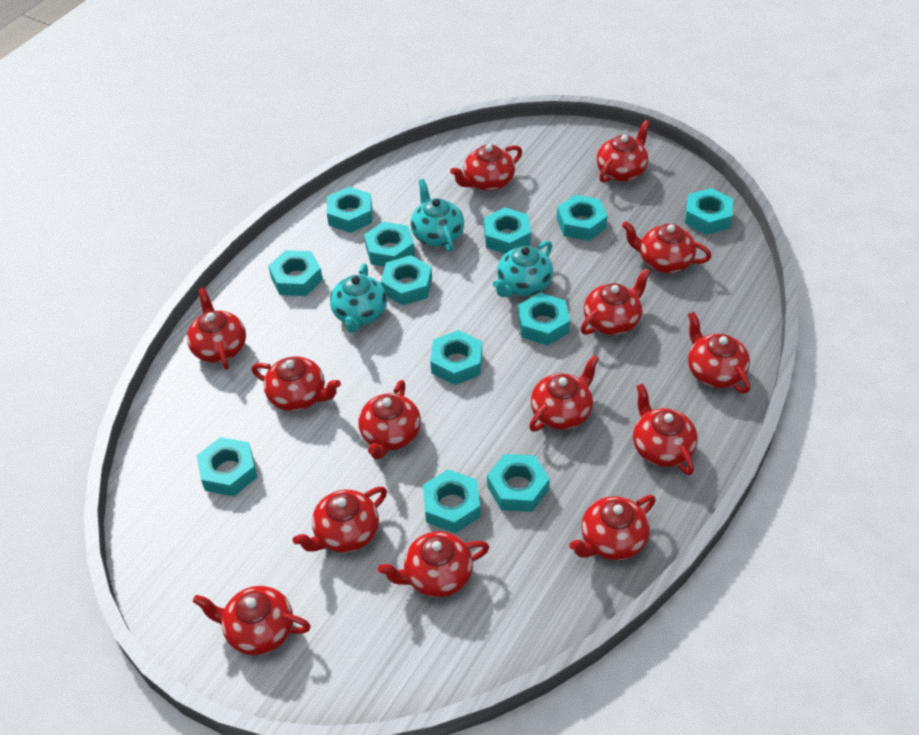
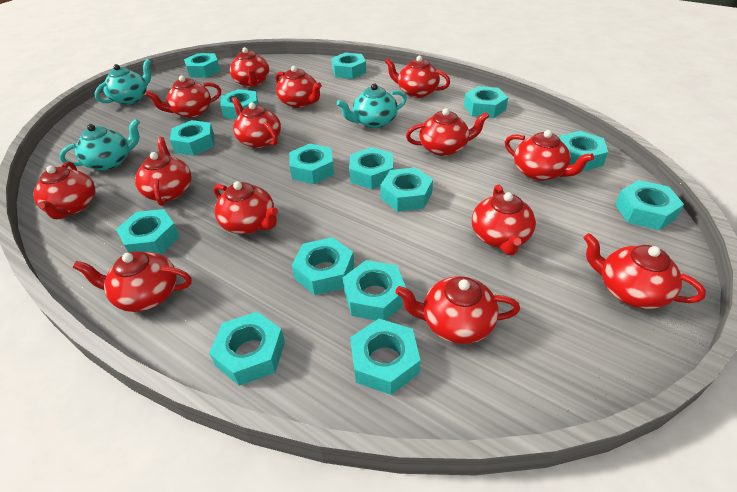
turquoise nut: 12 -> 15

